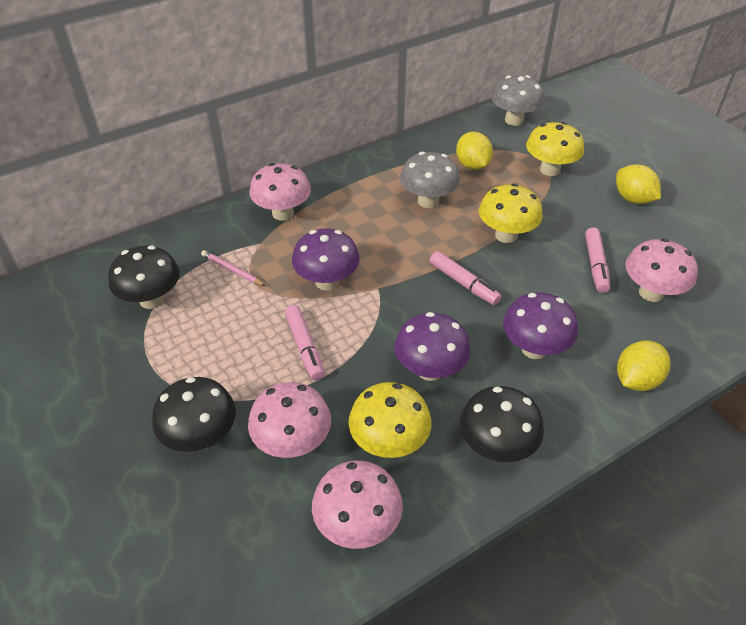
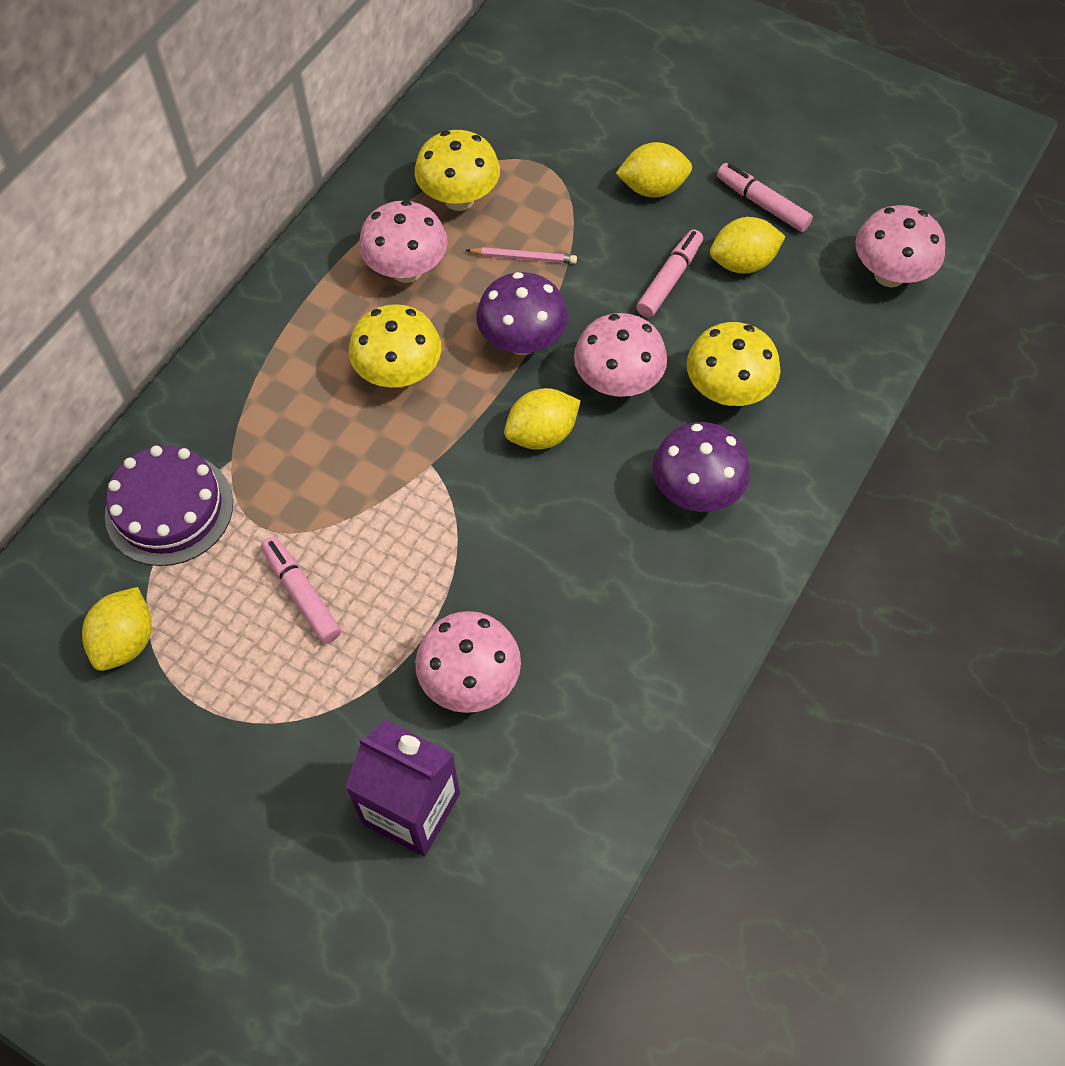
black mushroom: 3 -> 0
grey mushroom: 2 -> 0
purple cake: 0 -> 1
purple carton: 0 -> 1
purple mushroom: 3 -> 2
yellow lemon: 3 -> 4

